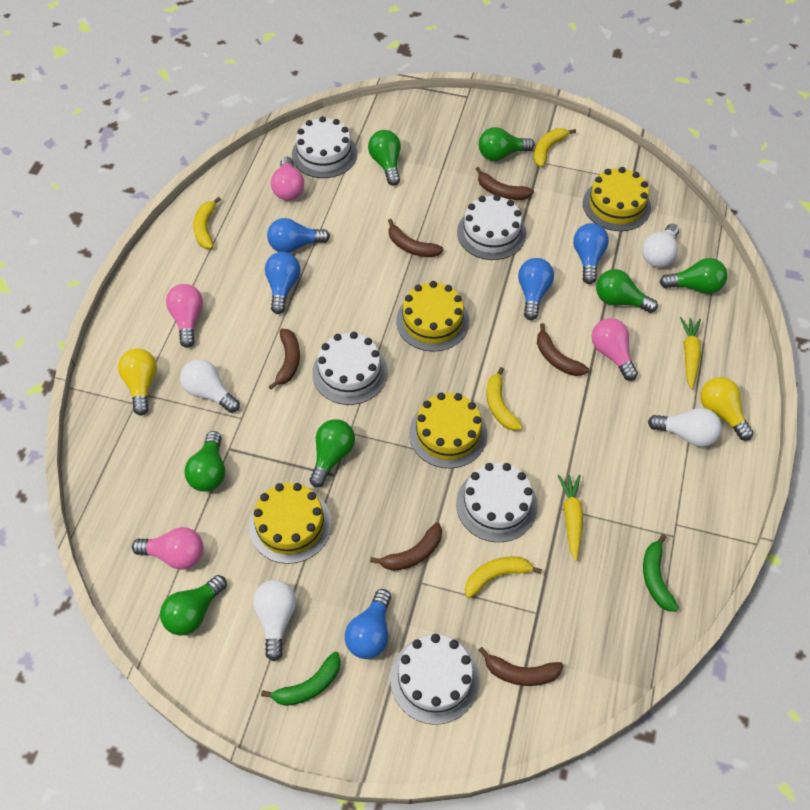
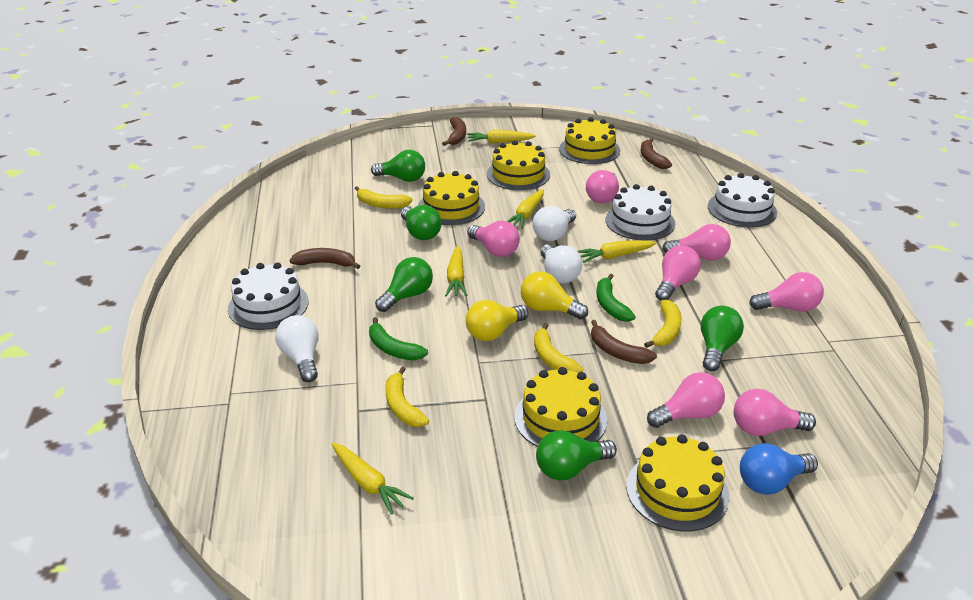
blue light bulb: 5 -> 1
brown banana: 6 -> 4
green light bulb: 7 -> 5
pink light bulb: 4 -> 7
white cake: 5 -> 3
white light bulb: 4 -> 3
yellow cake: 4 -> 5
yellow carrot: 2 -> 5

